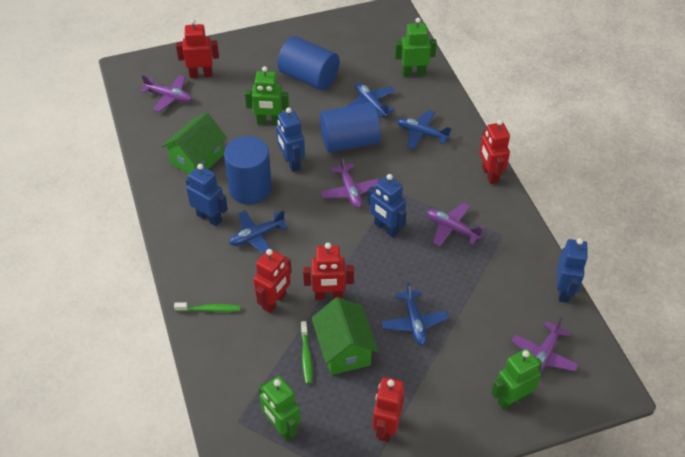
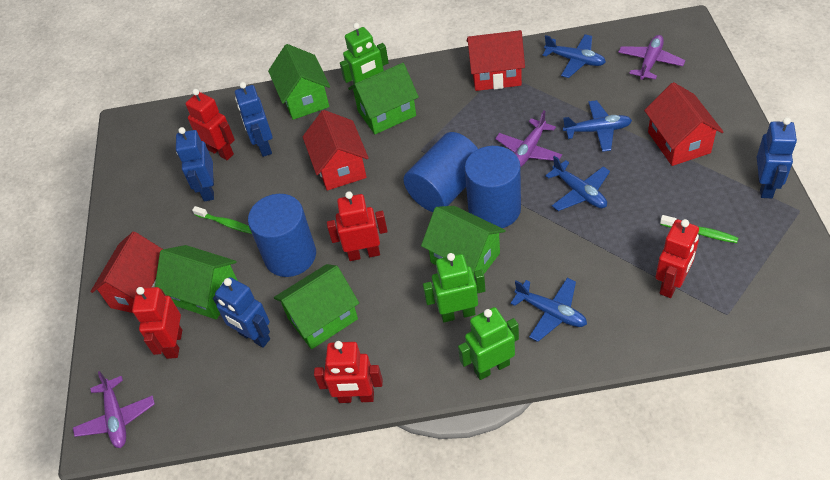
green house: 2 -> 5
green robot: 4 -> 3
purple plane: 4 -> 3
red house: 0 -> 4

